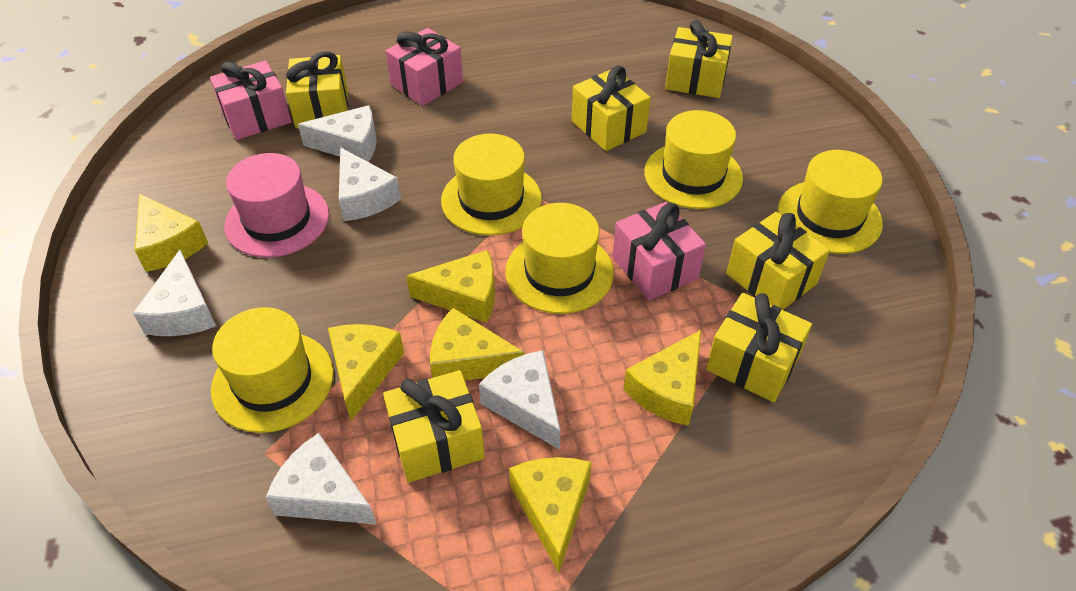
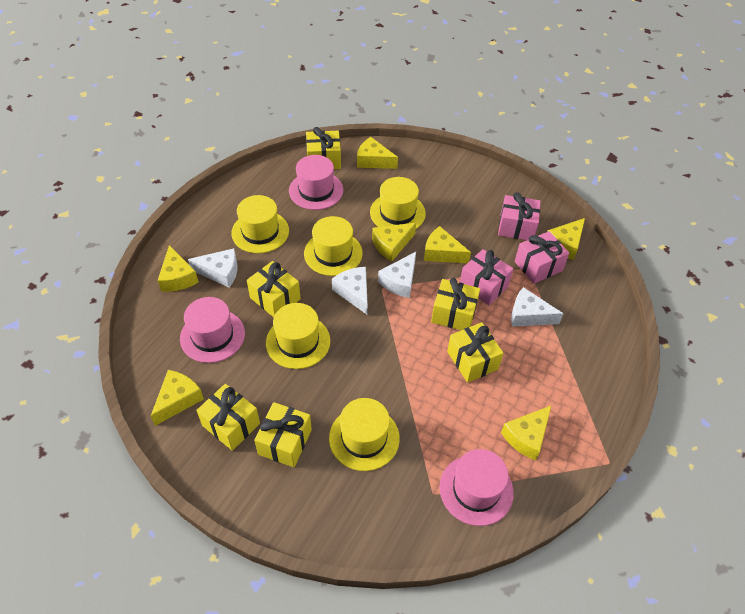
pink hat: 1 -> 3
white cheese: 5 -> 4
yellow cheese: 6 -> 7

